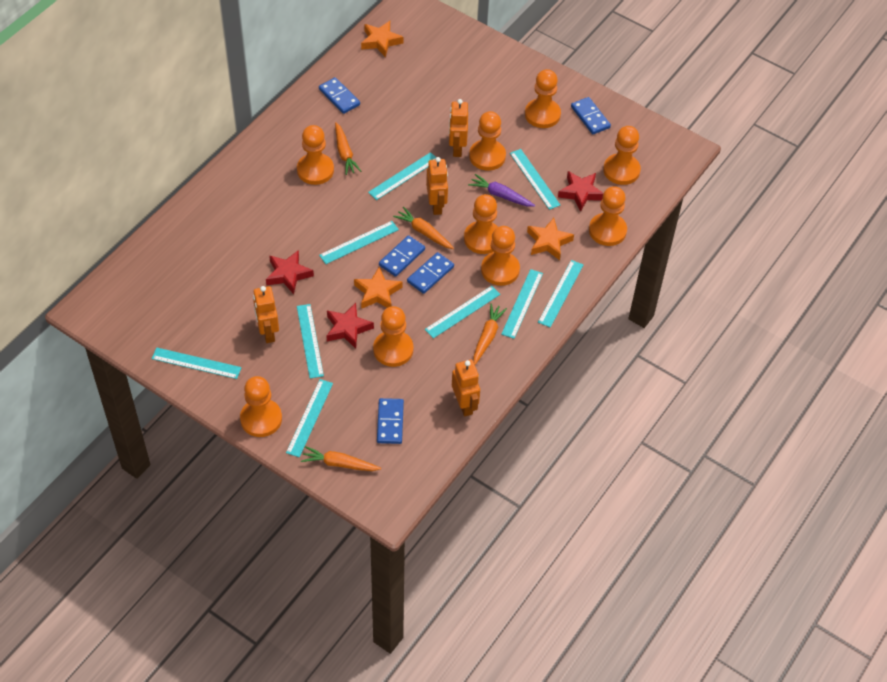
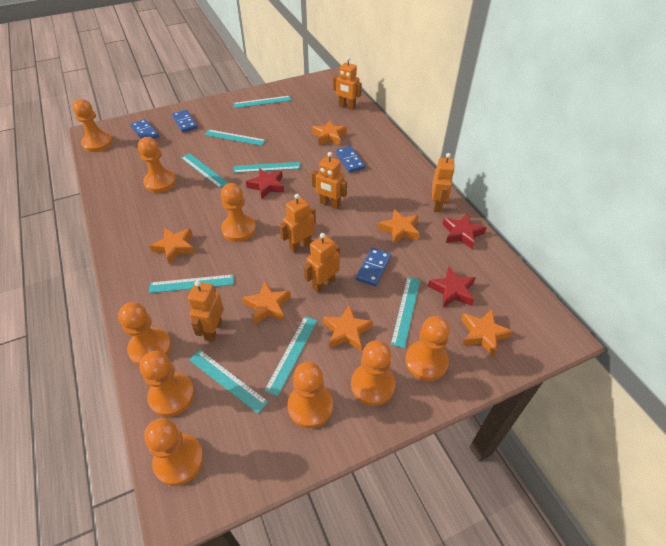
blue domino: 5 -> 4
orange carrot: 4 -> 0
orange robot: 4 -> 6
orange star: 3 -> 6
purple carrot: 1 -> 0
turquoise ruler: 9 -> 8

